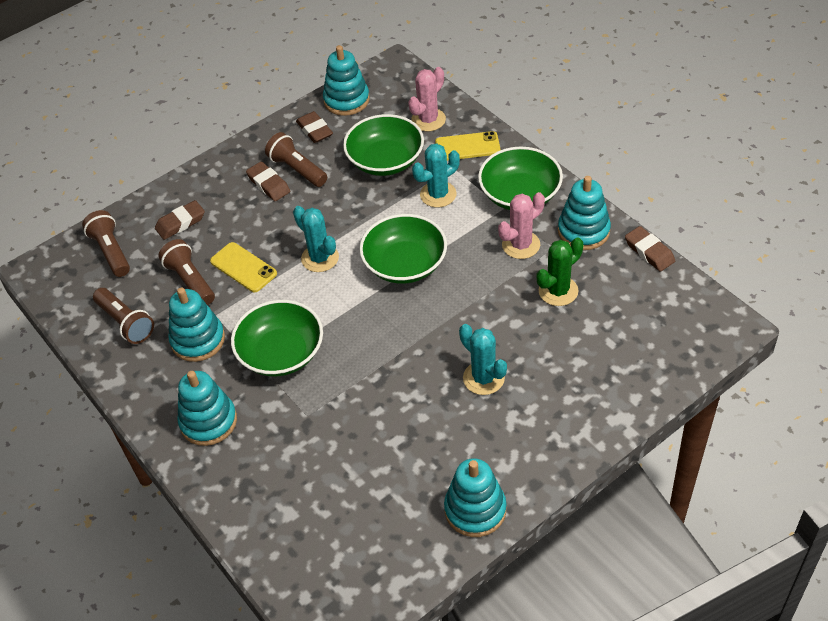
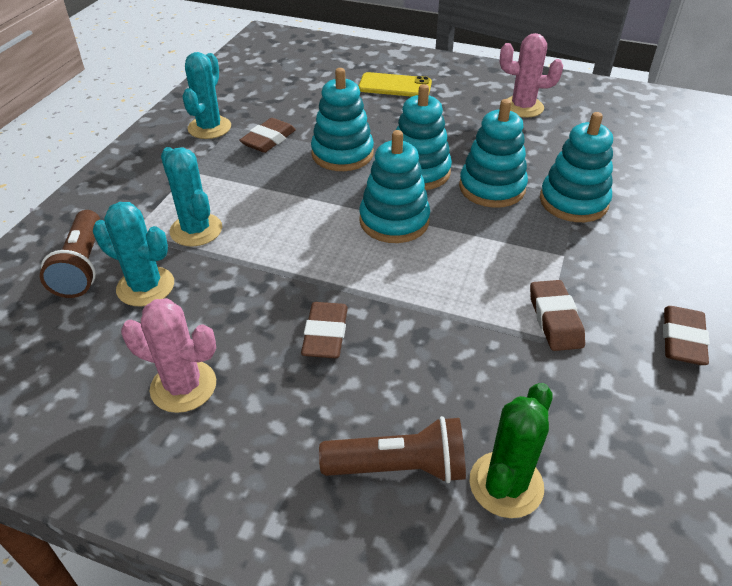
brown flashlight: 4 -> 2
green bowl: 4 -> 0
yellow phone: 2 -> 1

